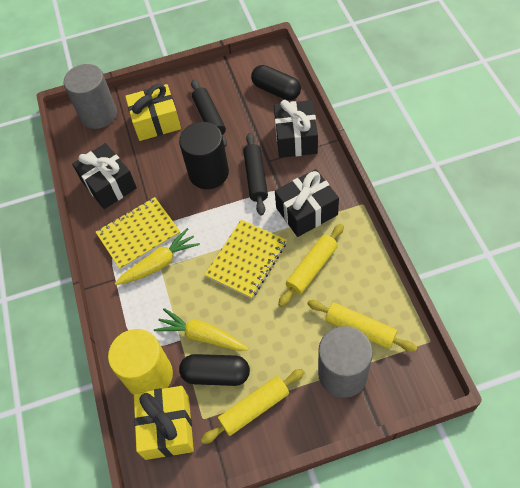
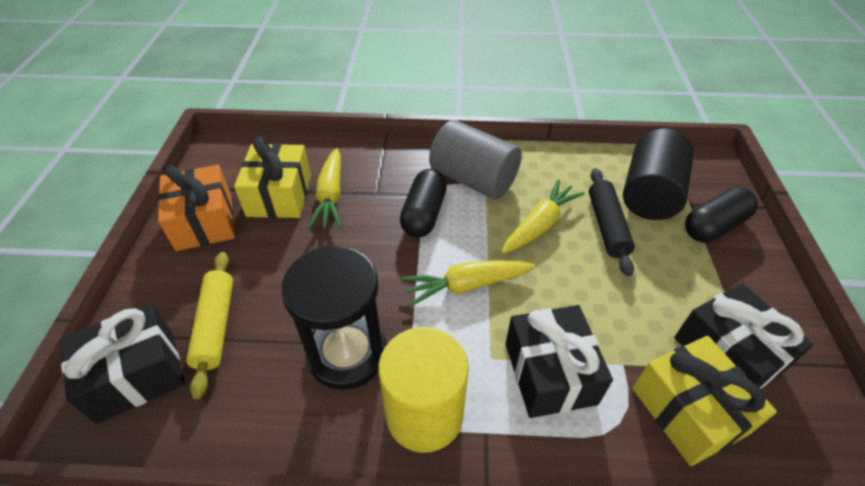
black hourglass: 0 -> 1
black rolling pin: 2 -> 1
grey cylinder: 2 -> 1
orange gift: 0 -> 1
yellow carrot: 2 -> 3
yellow notebook: 2 -> 0
yellow rolling pin: 3 -> 1

